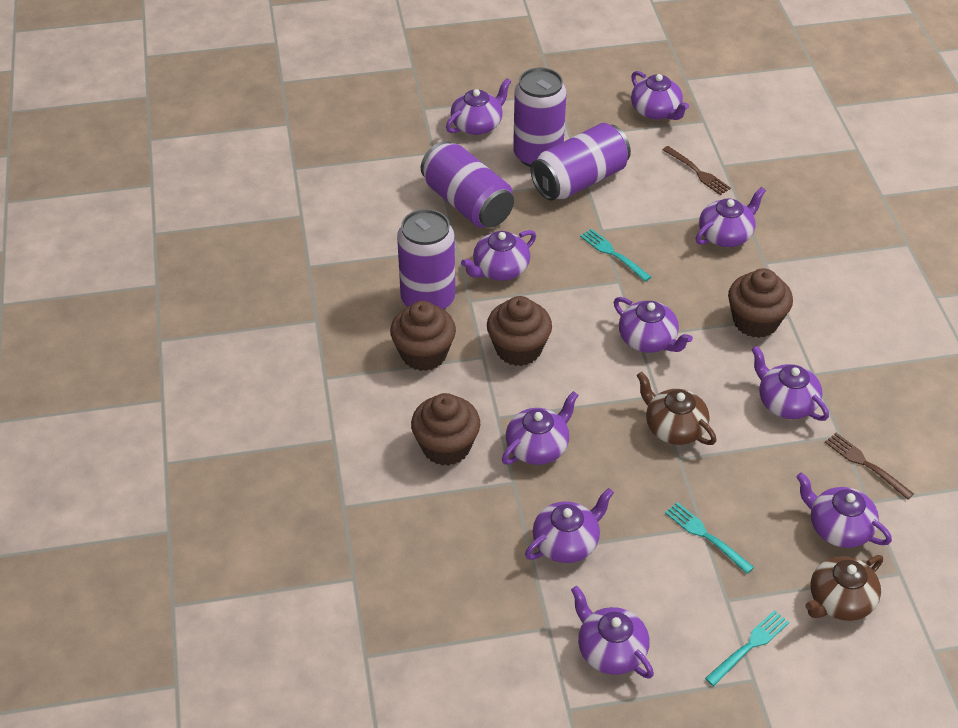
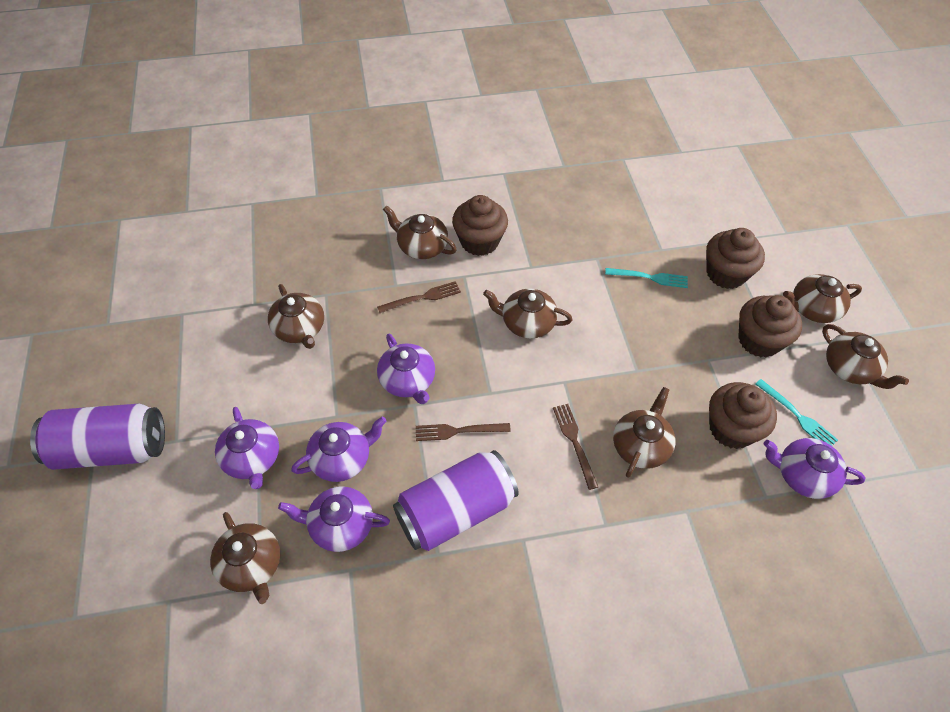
brown fork: 2 -> 3
brown teapot: 2 -> 7
purple can: 4 -> 2
purple teapot: 10 -> 5
turquoise fork: 3 -> 2

